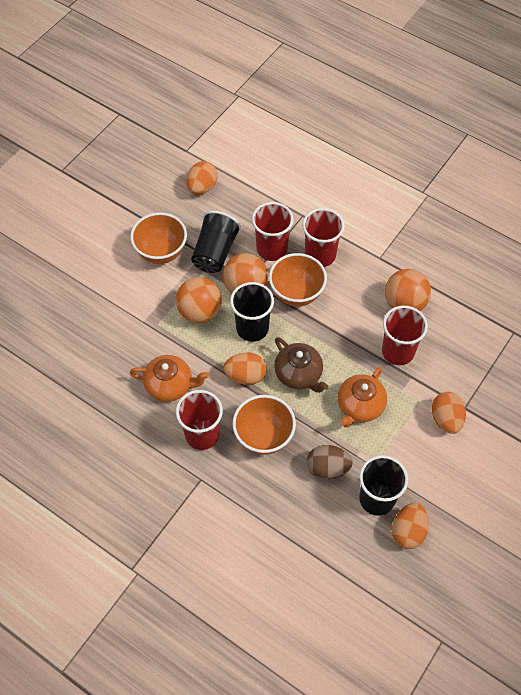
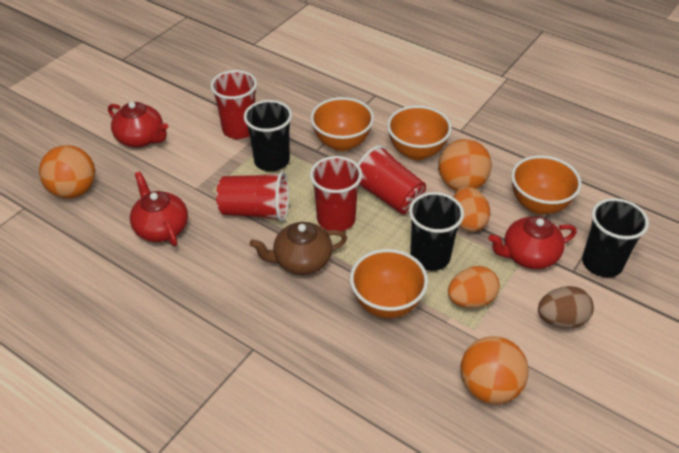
orange bowl: 3 -> 4
orange egg: 4 -> 2
orange teapot: 2 -> 0
red teapot: 0 -> 3

